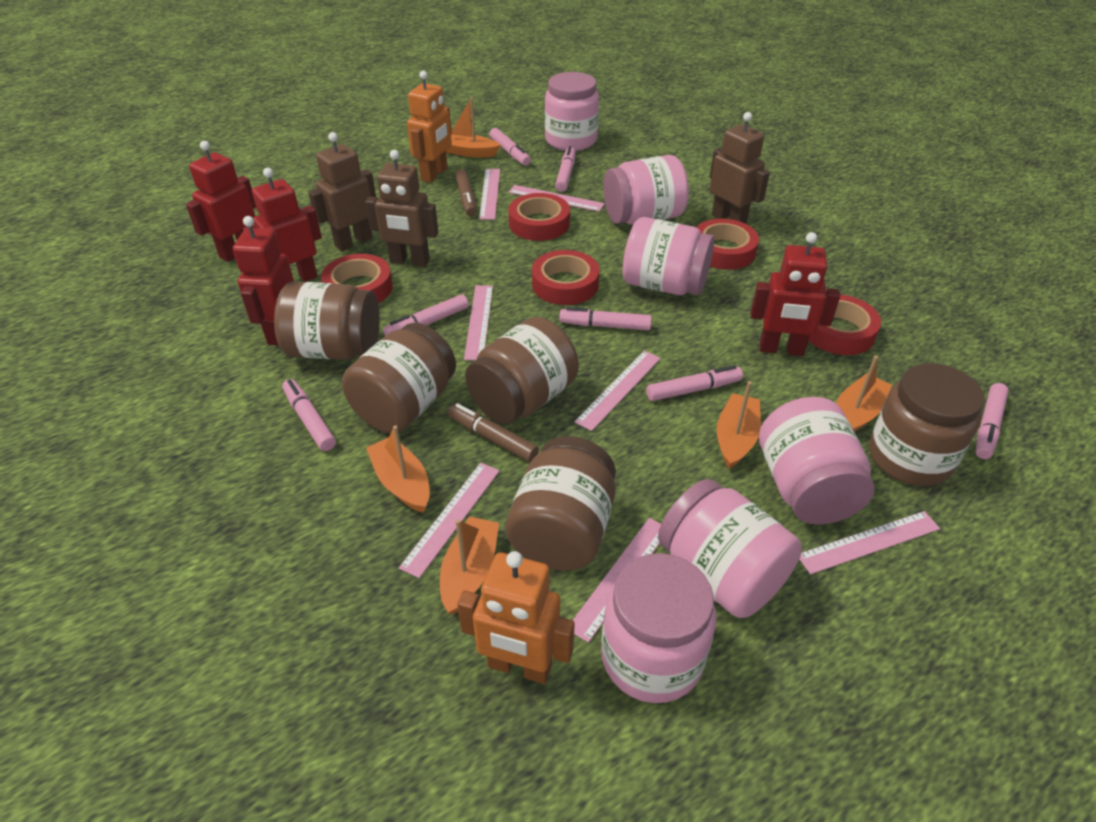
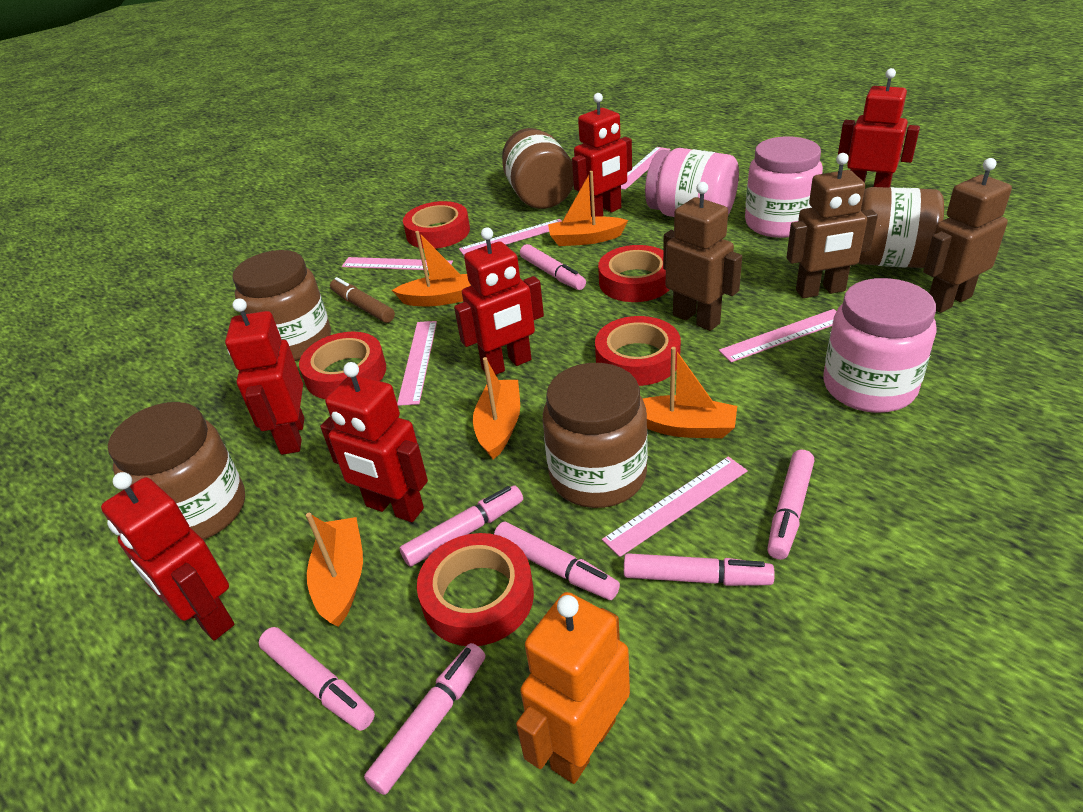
brown marker: 2 -> 1
orange robot: 2 -> 1
pink jar: 6 -> 3
pink ruler: 7 -> 6
red robot: 4 -> 6

